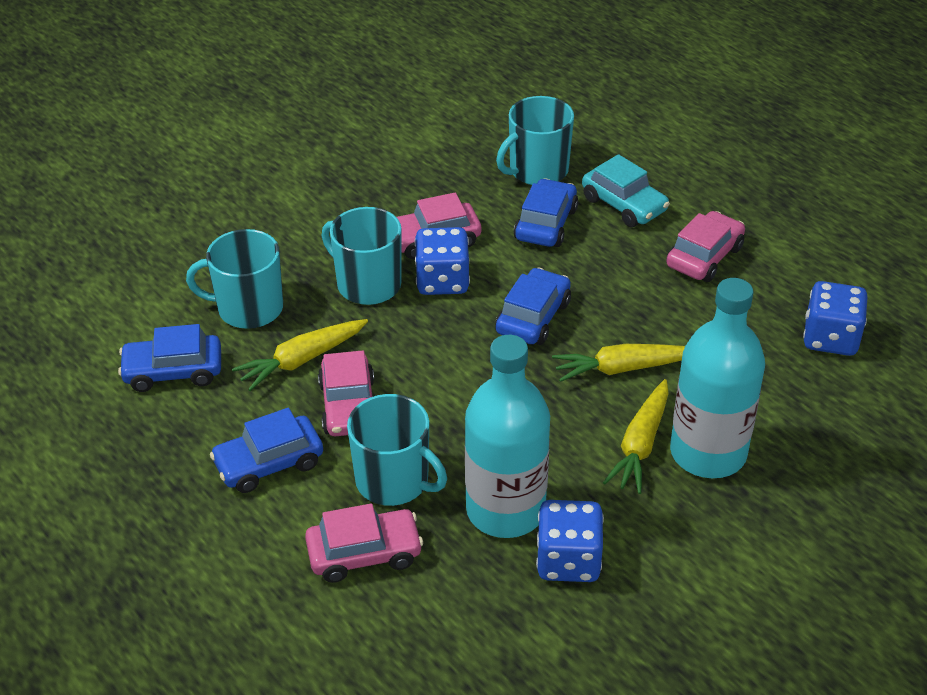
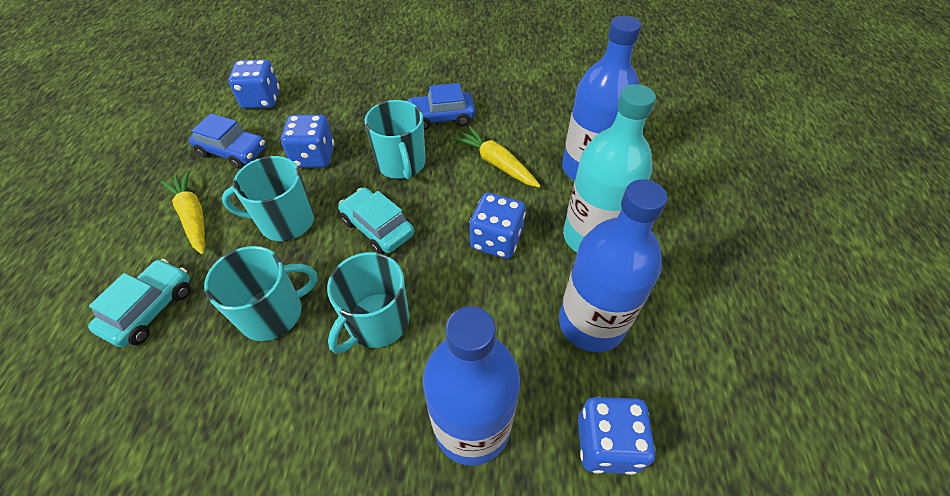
blue bottle: 0 -> 3
blue car: 4 -> 2
blue dice: 3 -> 4
pink car: 4 -> 0
turquoise bottle: 2 -> 1
turquoise car: 1 -> 2
yellow carrot: 3 -> 2

